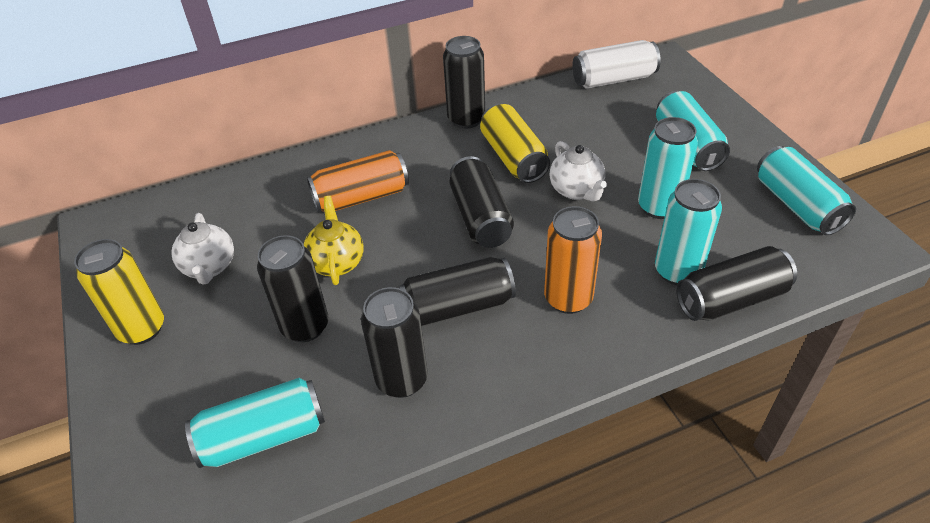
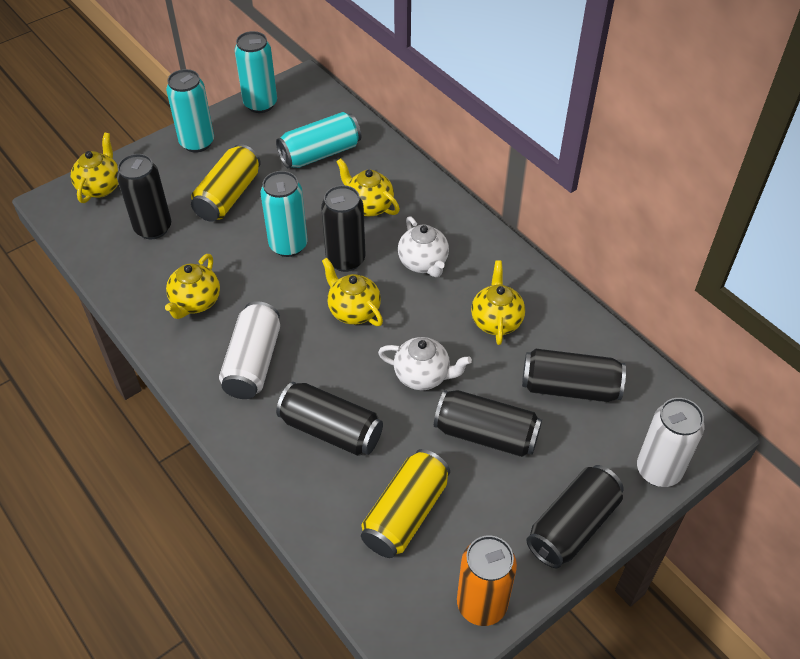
orange can: 2 -> 1
turquoise can: 5 -> 4
white can: 1 -> 2
yellow teapot: 1 -> 5

